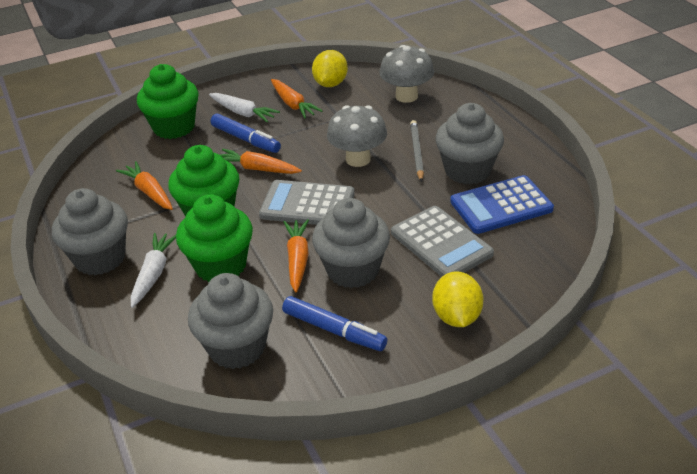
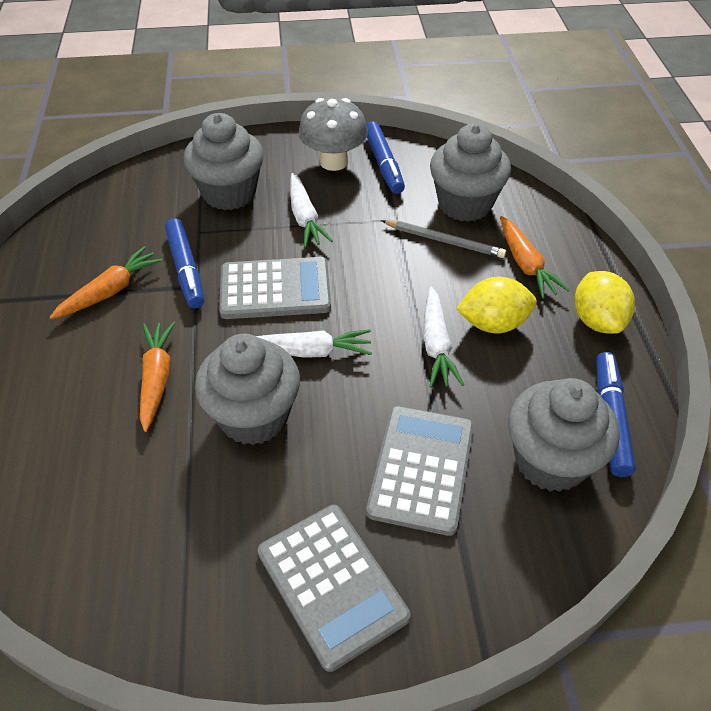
blue calculator: 1 -> 0
blue marker: 2 -> 3
green cupcake: 3 -> 0
grey calculator: 2 -> 3
grey mushroom: 2 -> 1
orange carrot: 4 -> 3
white carrot: 2 -> 3

